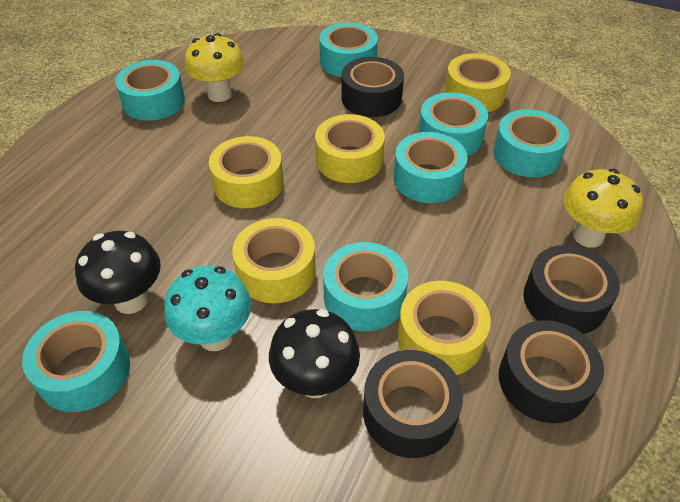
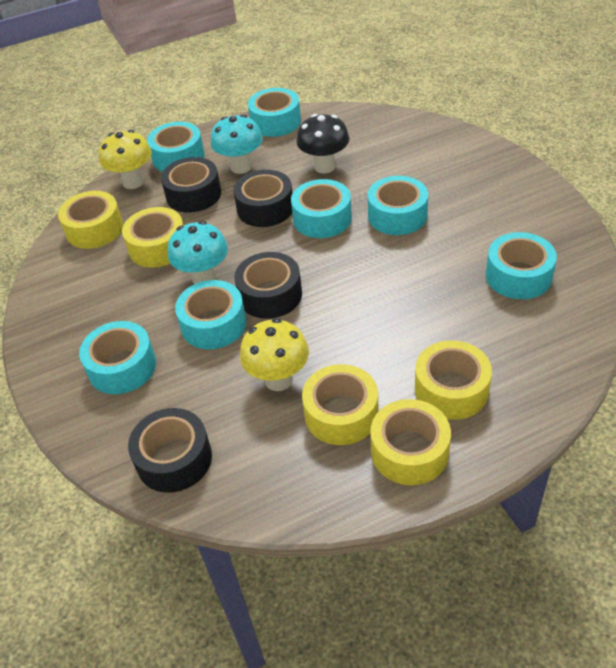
black mushroom: 2 -> 1
turquoise mushroom: 1 -> 2

